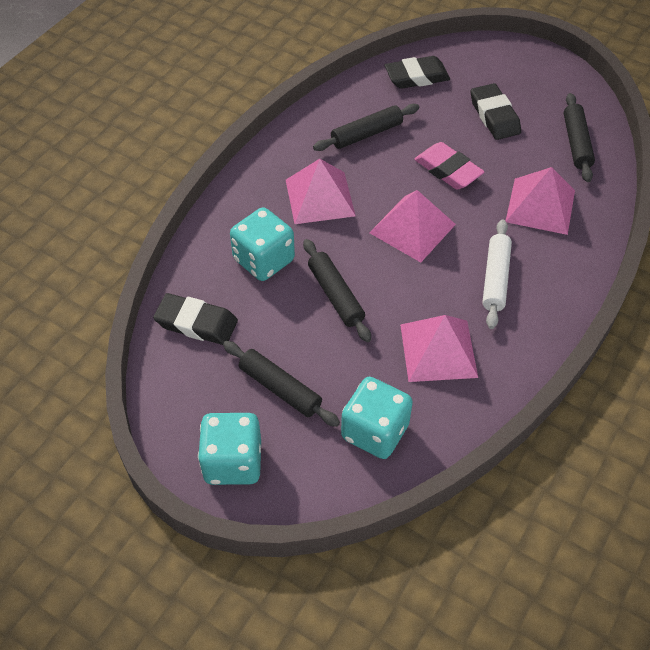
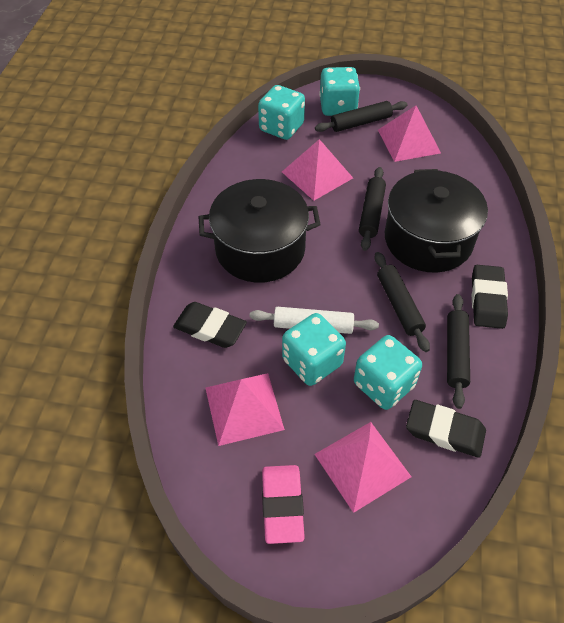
black pot: 0 -> 2
turquoise dice: 3 -> 4

